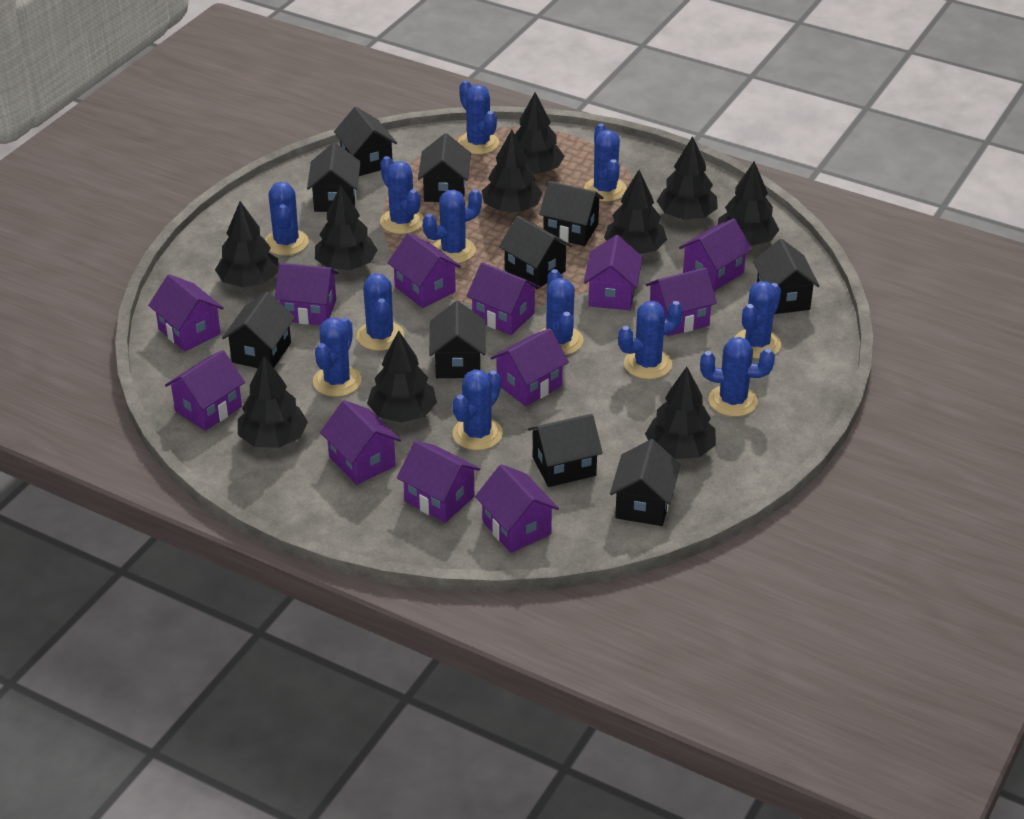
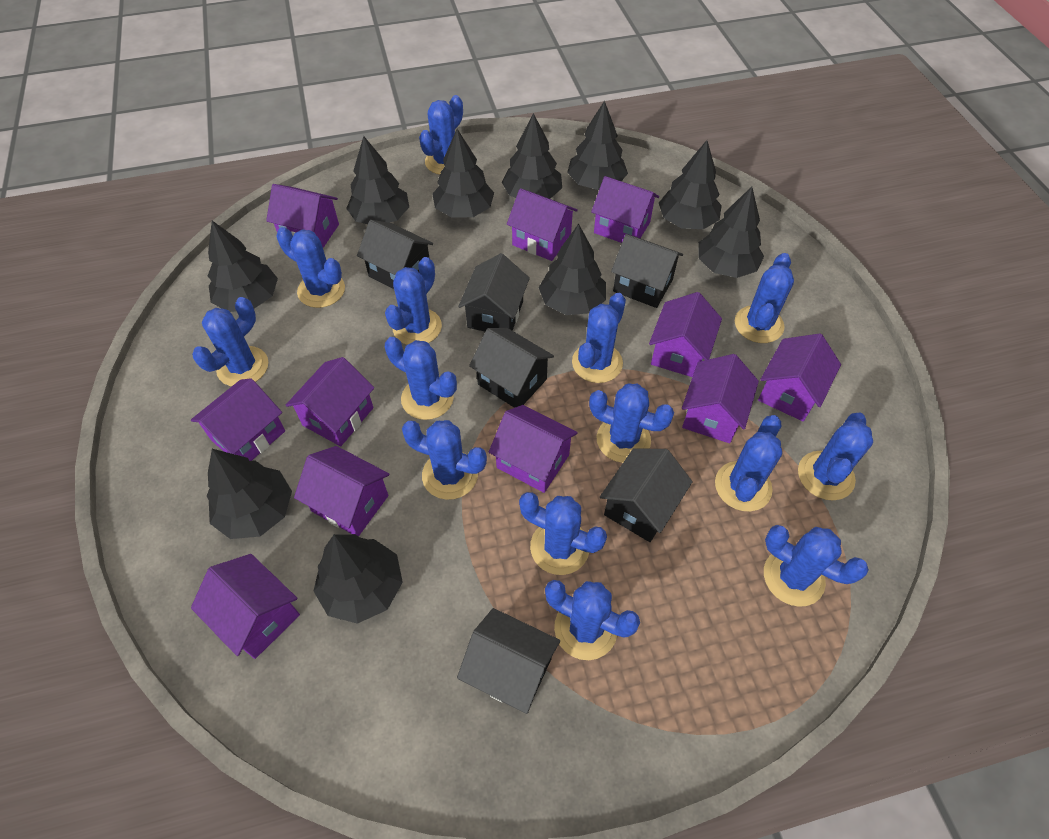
black house: 10 -> 6
blue cactus: 12 -> 14
purple house: 12 -> 11

